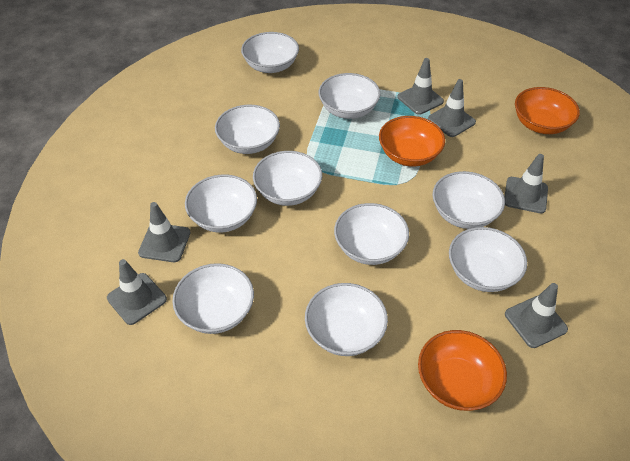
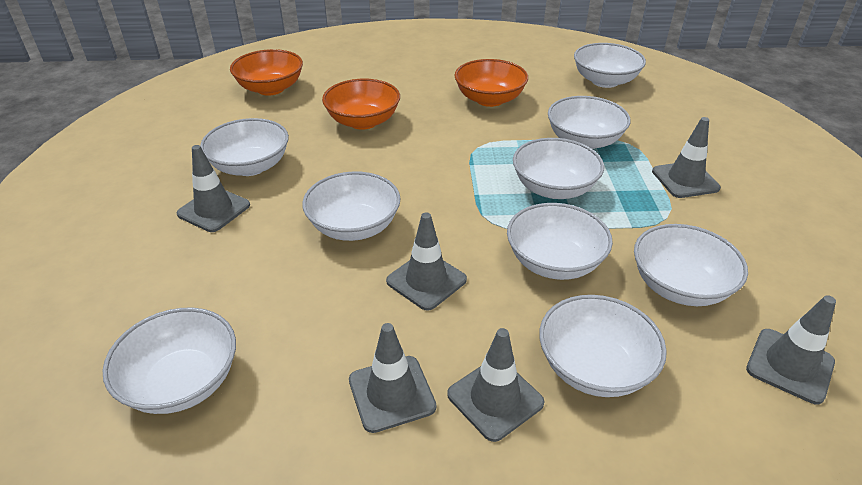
white bowl: 10 -> 9

